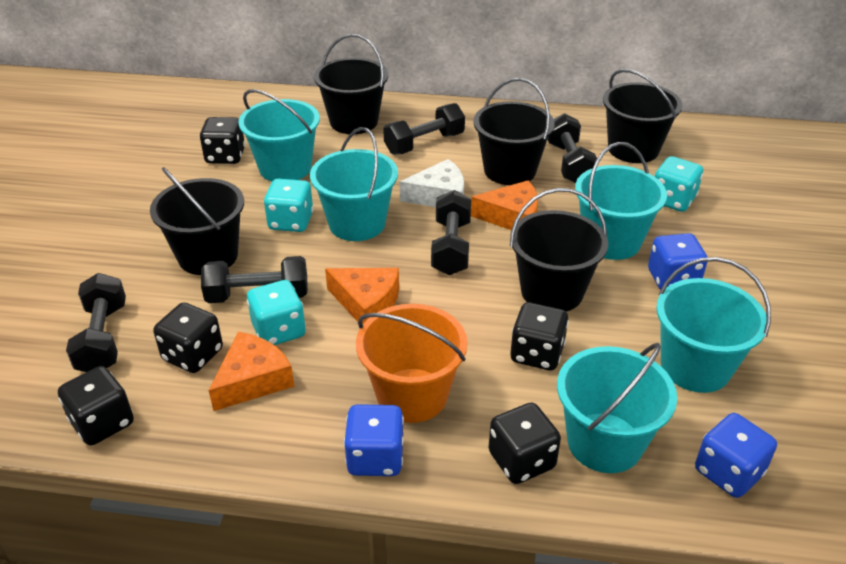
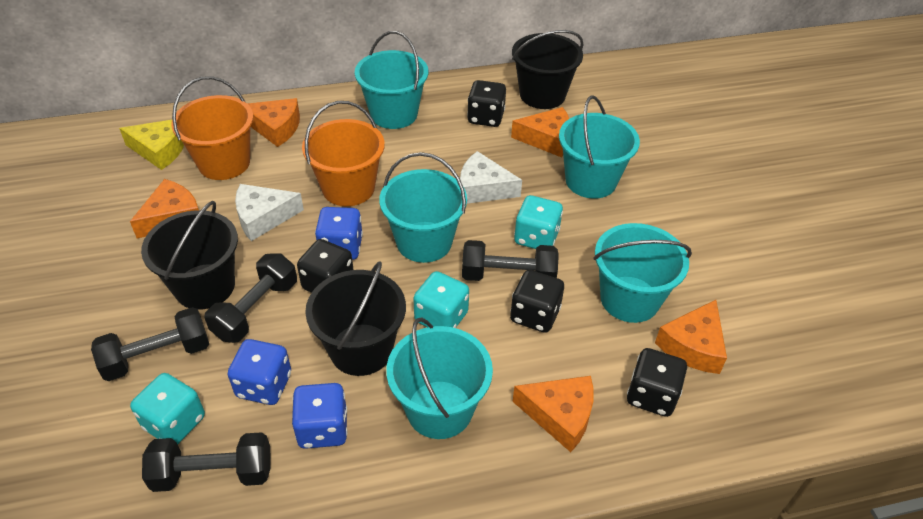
black bucket: 5 -> 3
black dice: 5 -> 4
black dumbbell: 5 -> 4
orange bucket: 1 -> 2
orange cheese: 3 -> 5
white cheese: 1 -> 2
yellow cheese: 0 -> 1

